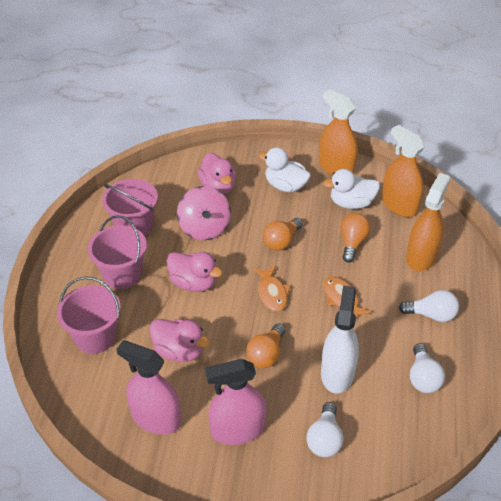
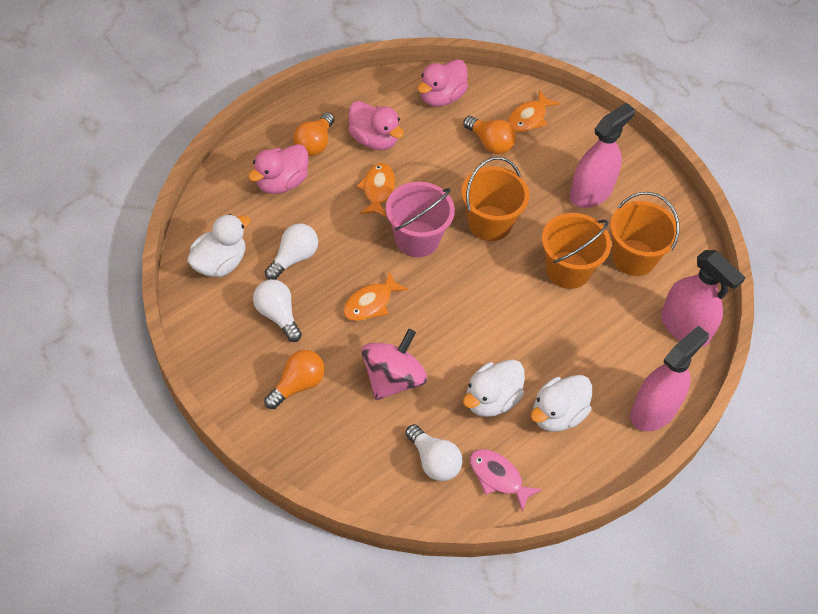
orange bucket: 0 -> 3
orange fish: 2 -> 3
orange spray bottle: 3 -> 0
pink bucket: 3 -> 1
pink fish: 0 -> 1
pink spray bottle: 2 -> 3
white duck: 2 -> 3
white spray bottle: 1 -> 0

